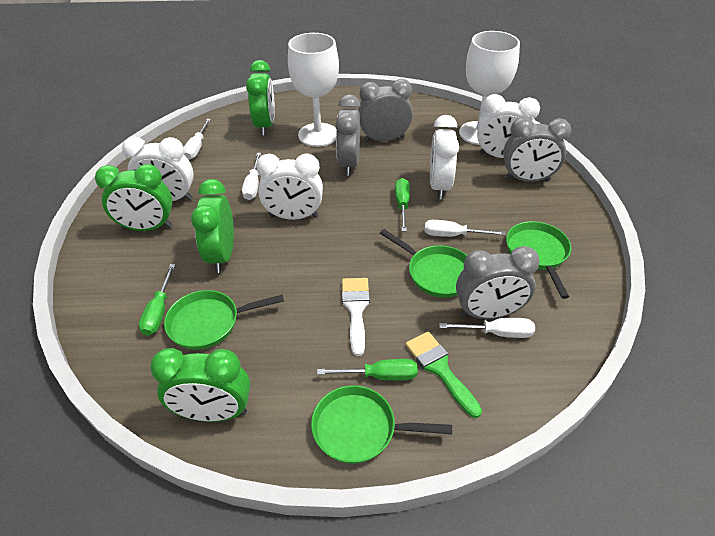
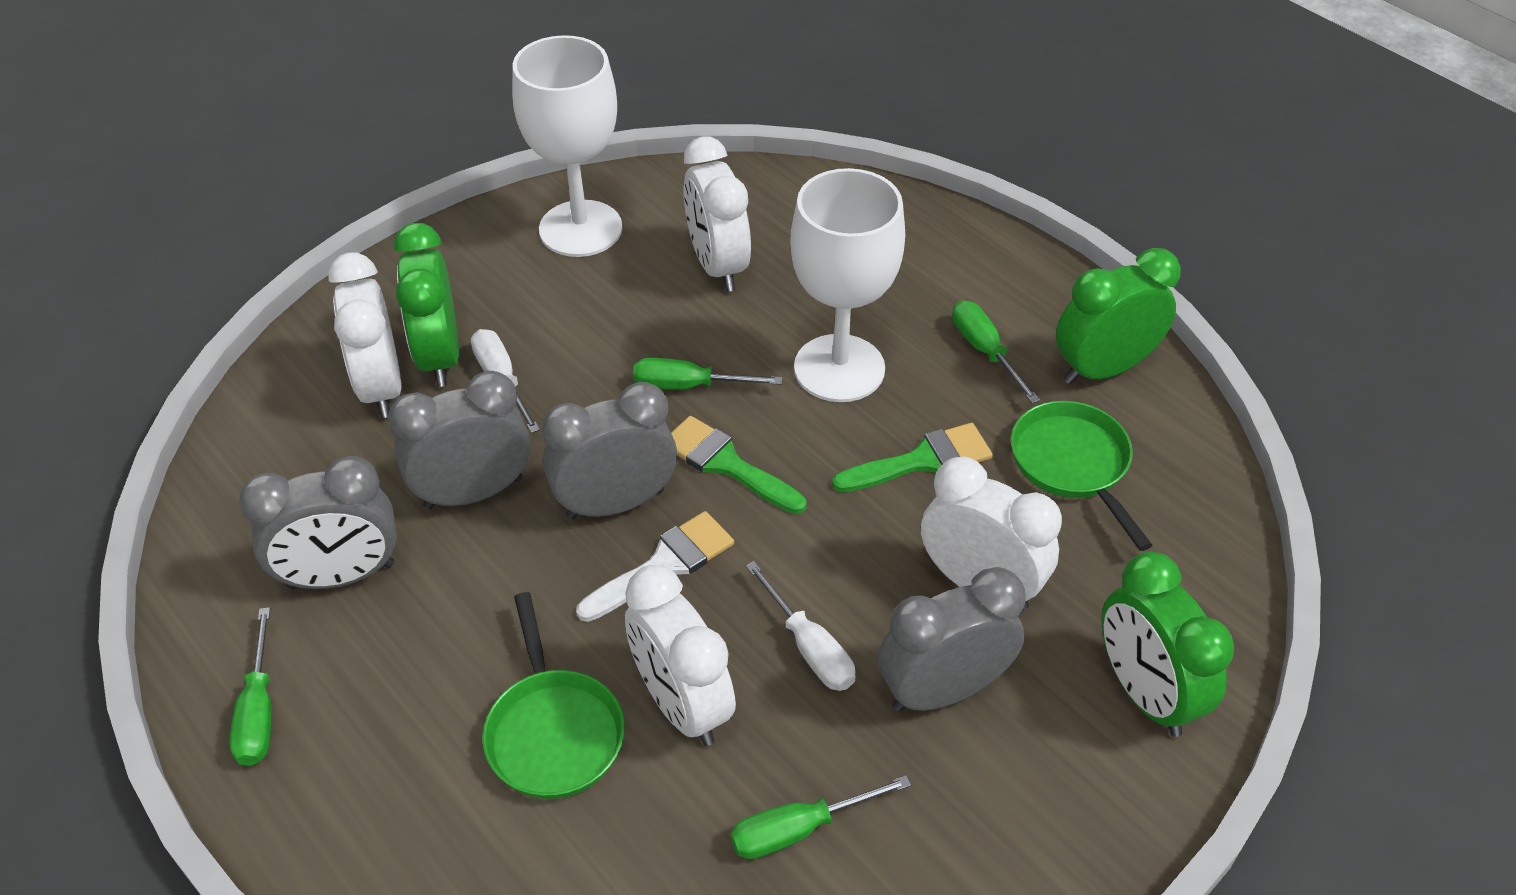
green brush: 1 -> 2
green clock: 4 -> 3
green pan: 4 -> 2
green screwdriver: 3 -> 4
white screwdriver: 4 -> 2

